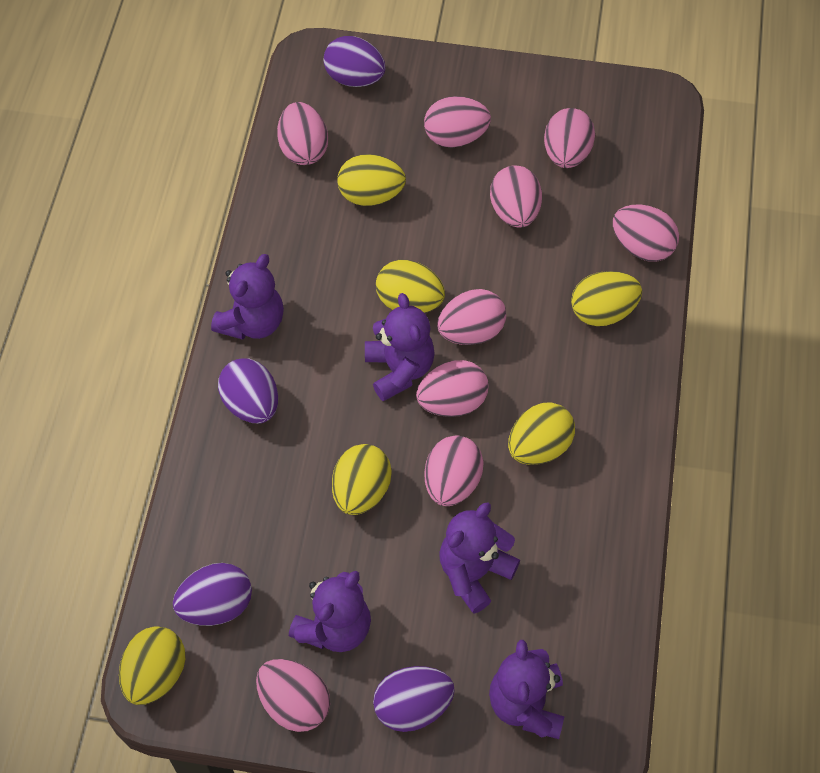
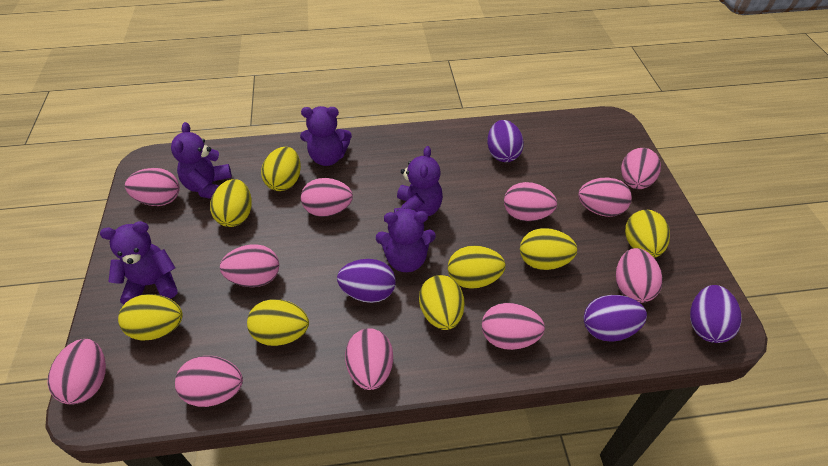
pink egg: 9 -> 11
yellow egg: 6 -> 8

